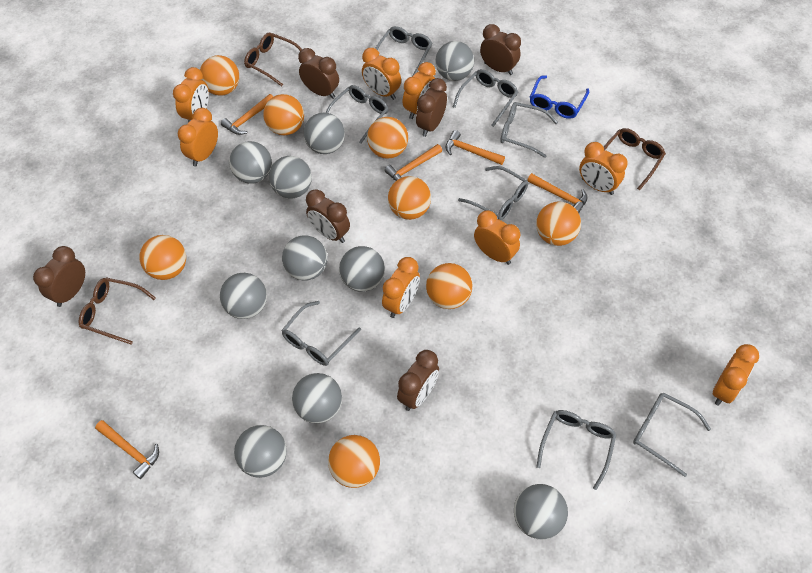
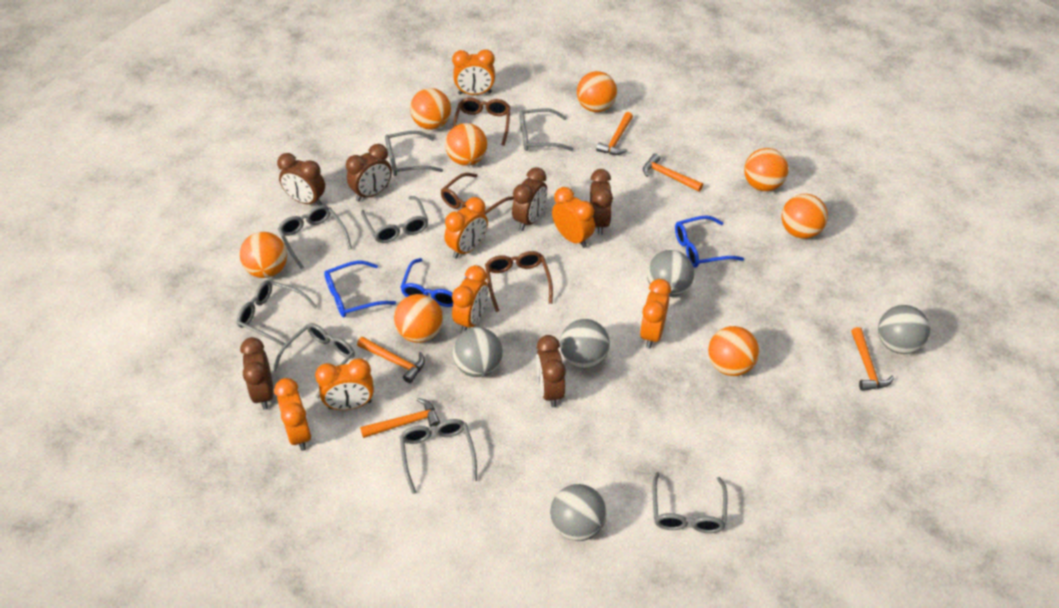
blue glasses: 1 -> 3
grey ball: 10 -> 5
orange clock: 8 -> 7

